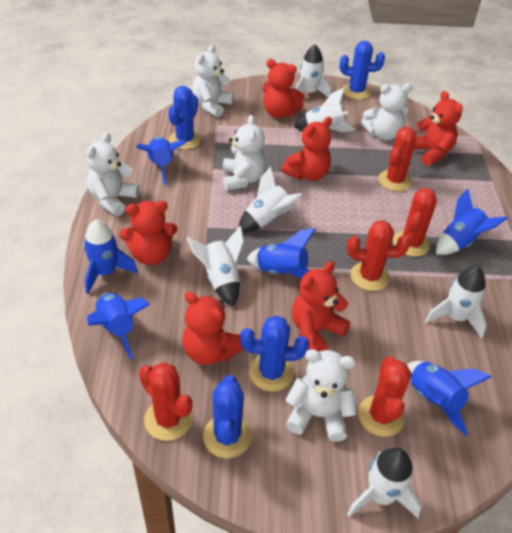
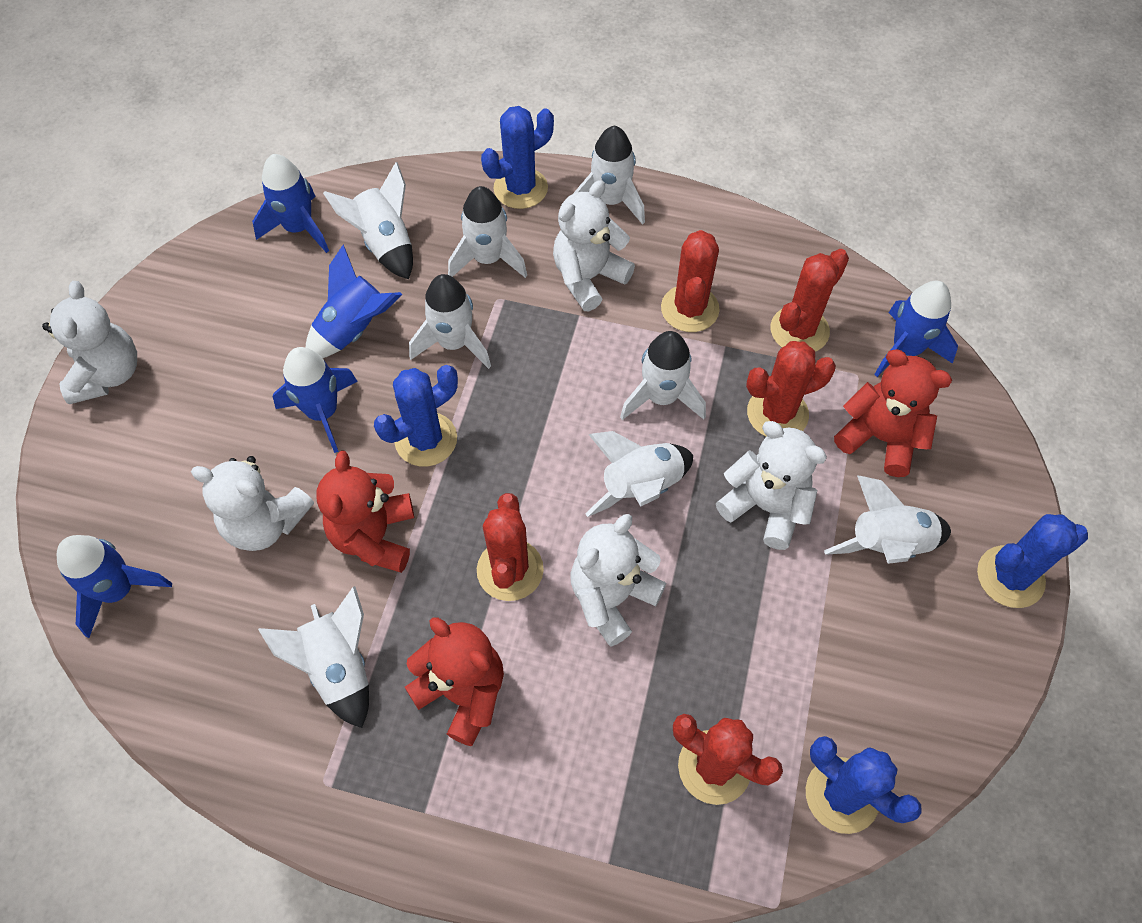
blue rocket: 6 -> 5
red teddy bear: 6 -> 3
white rocket: 6 -> 8

